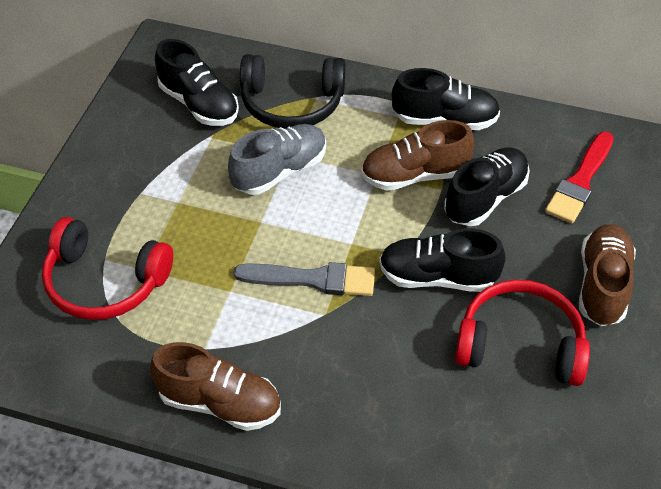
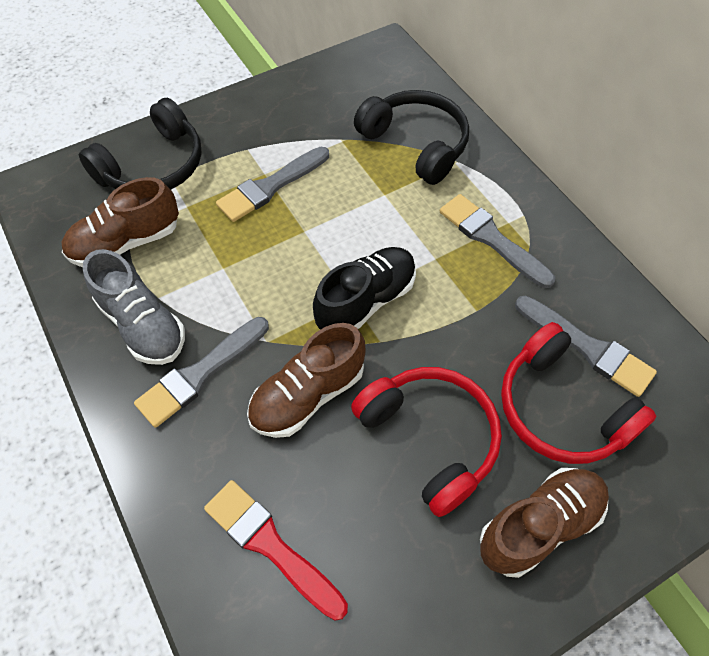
black headphones: 1 -> 2
black shoe: 4 -> 1
grey brush: 1 -> 4

